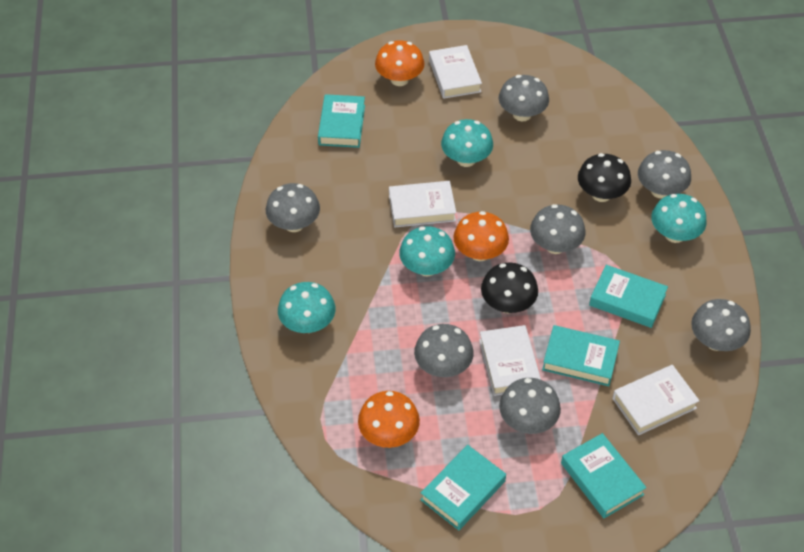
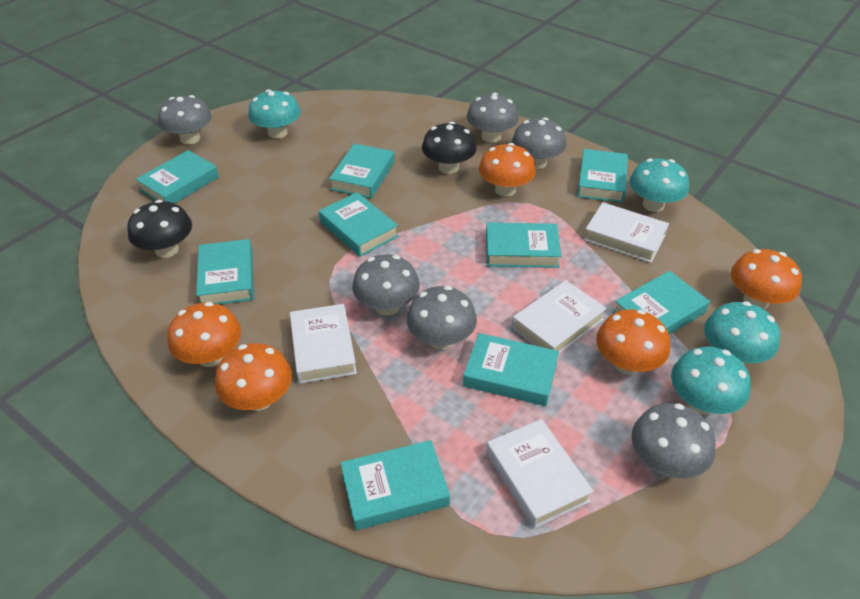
grey mushroom: 7 -> 6
orange mushroom: 3 -> 5
turquoise book: 5 -> 9

